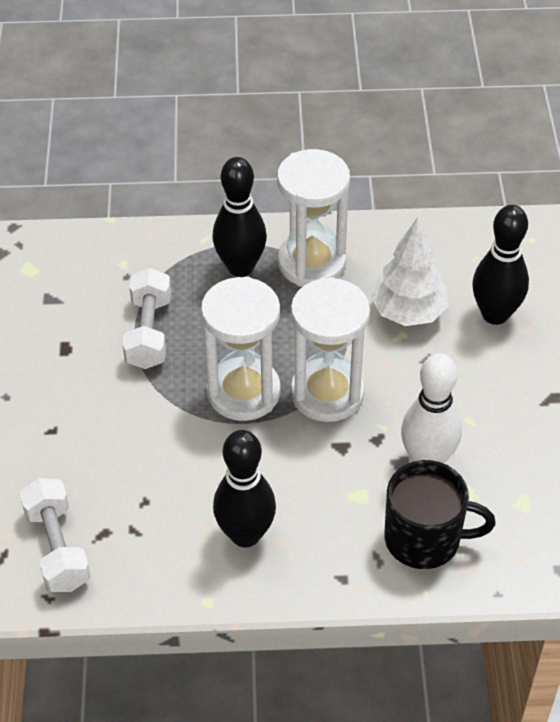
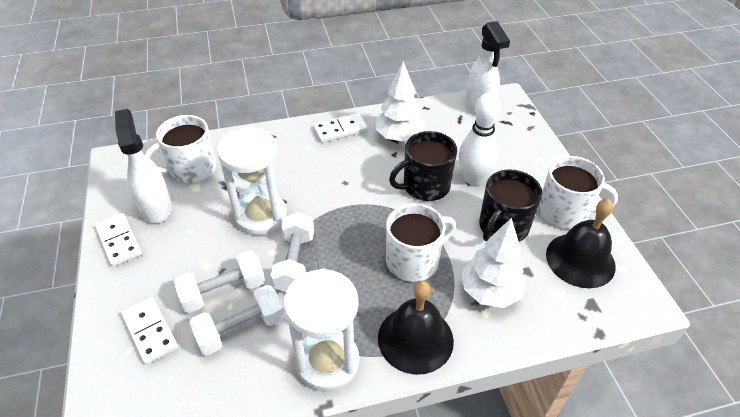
black bell: 0 -> 2
black bowling pin: 3 -> 0
black mug: 1 -> 2
white domino: 0 -> 3
white dumbbell: 2 -> 3
white hourglass: 3 -> 2
white mug: 0 -> 3
white spray bottle: 0 -> 2
white tree: 1 -> 2

